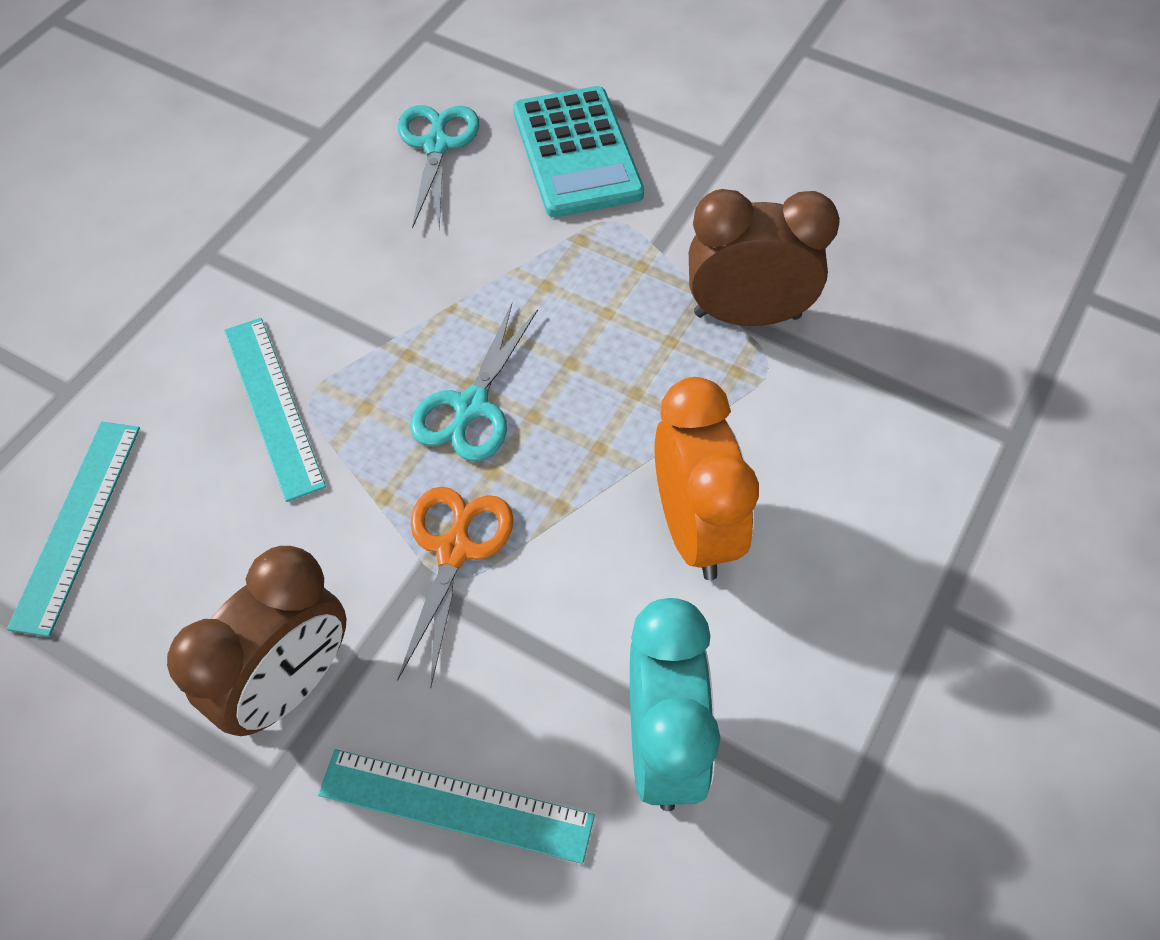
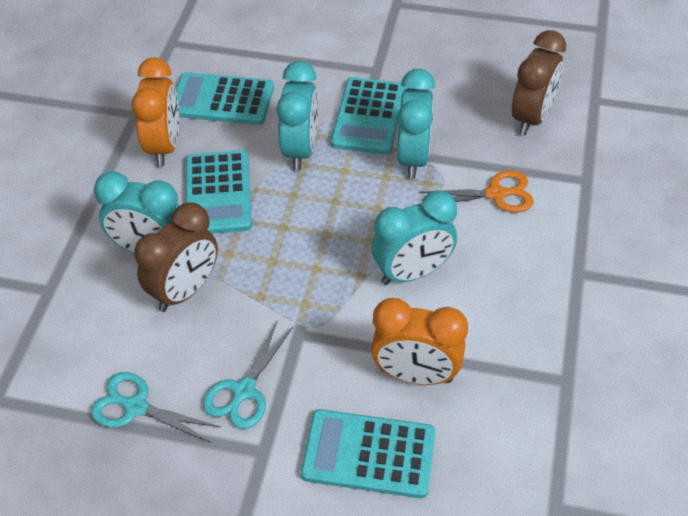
orange clock: 1 -> 2
turquoise calculator: 1 -> 4
turquoise clock: 1 -> 4
turquoise ruler: 3 -> 0

